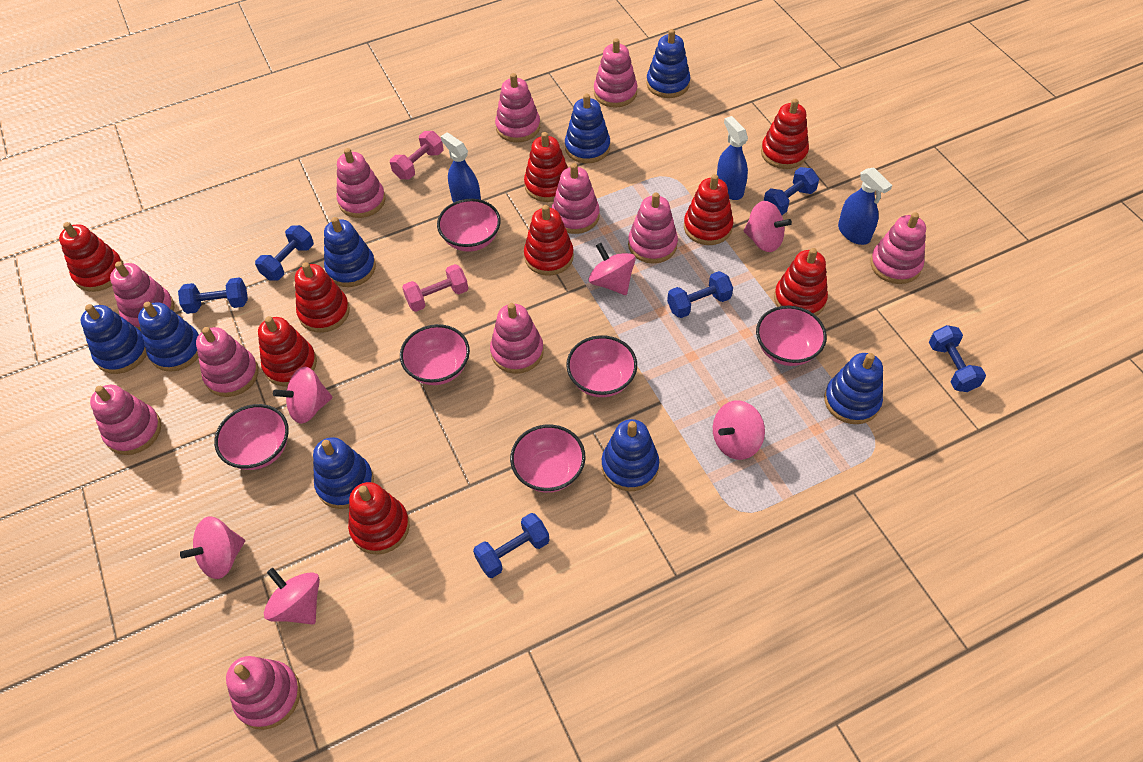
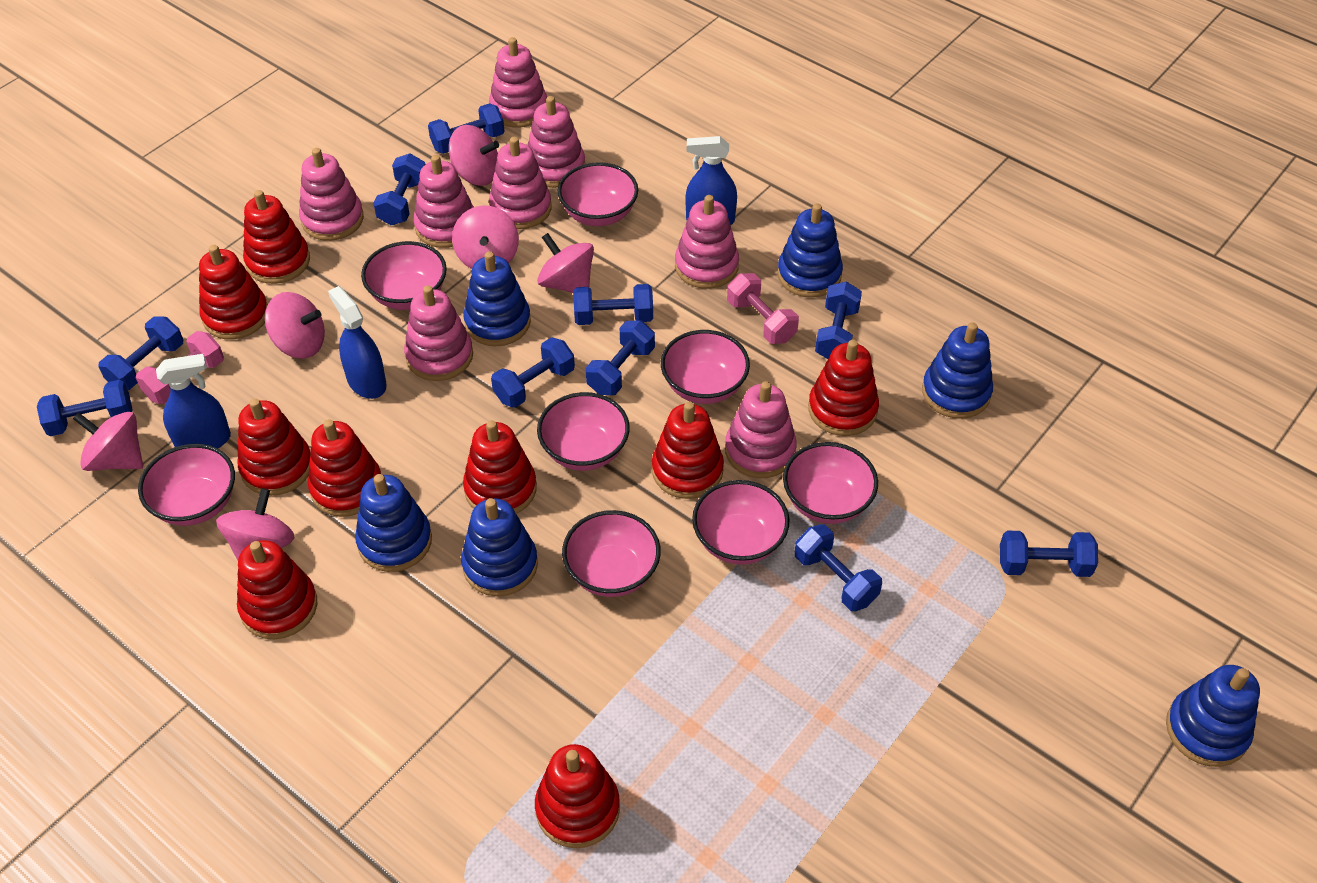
blue dumbbell: 6 -> 10
blue stacking toy: 8 -> 6
pink bowl: 6 -> 8
pink stacking toy: 11 -> 8

